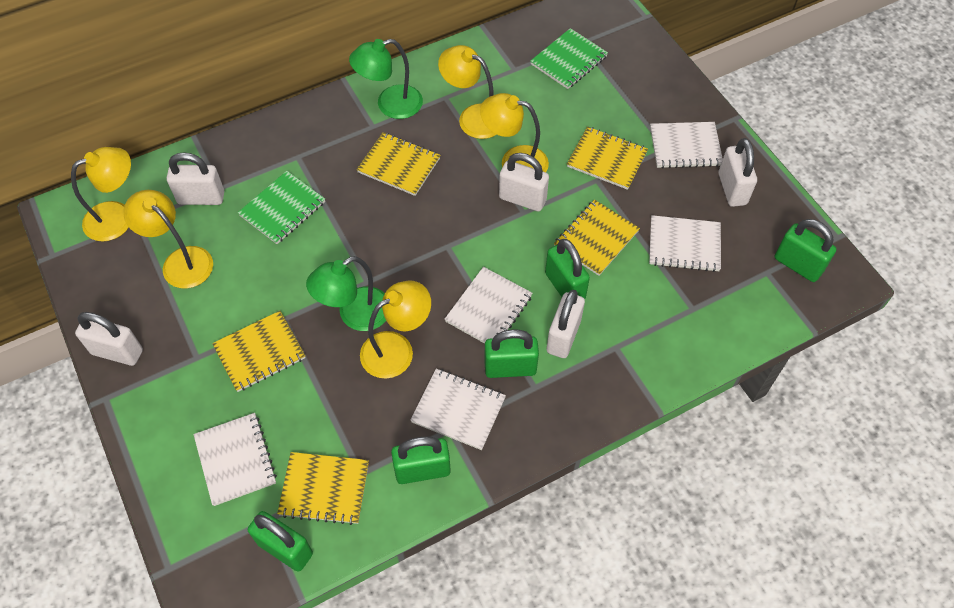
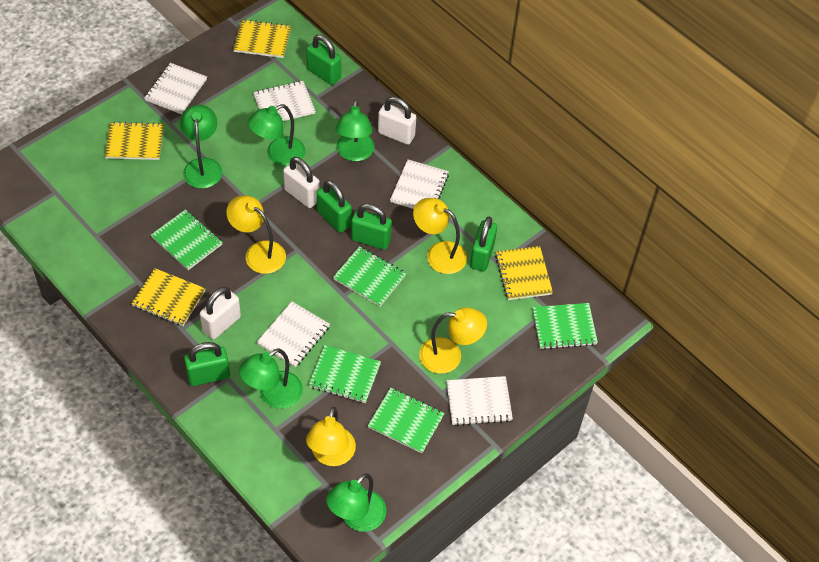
green lamp: 2 -> 5
green notebook: 2 -> 5
white padlock: 5 -> 3
yellow lamp: 5 -> 4
yellow notebook: 5 -> 4

